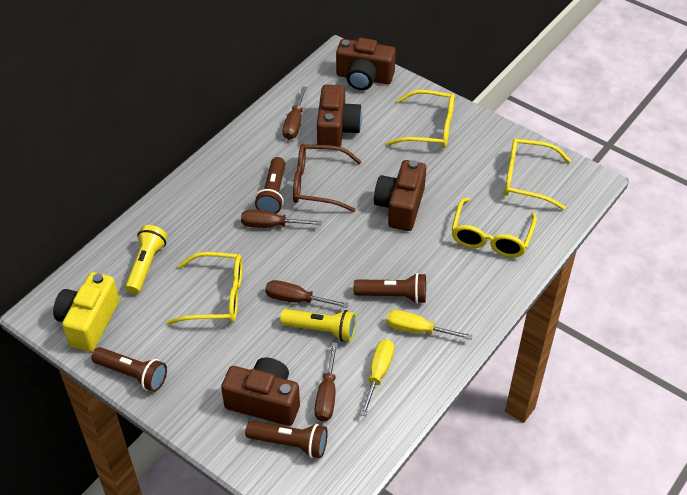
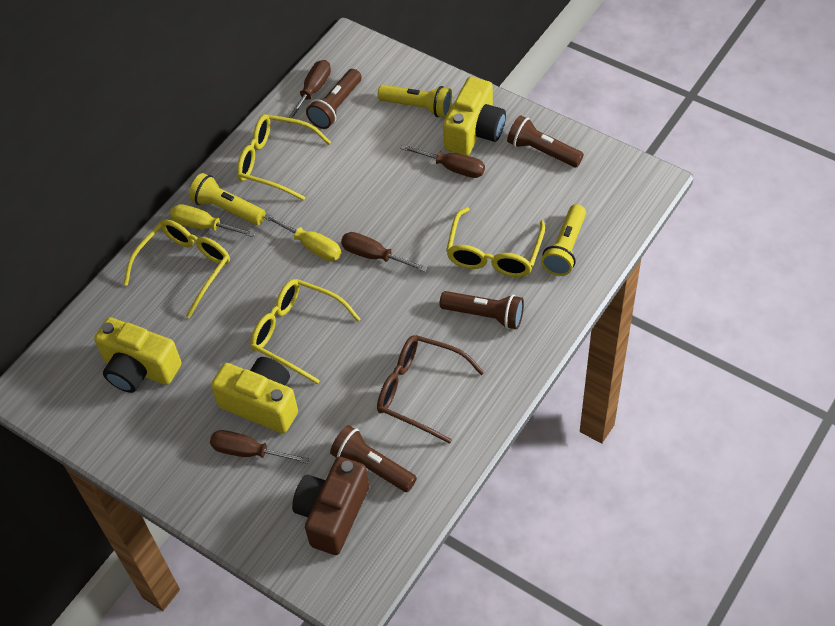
brown camera: 4 -> 1
yellow camera: 1 -> 3
yellow flashlight: 2 -> 3

